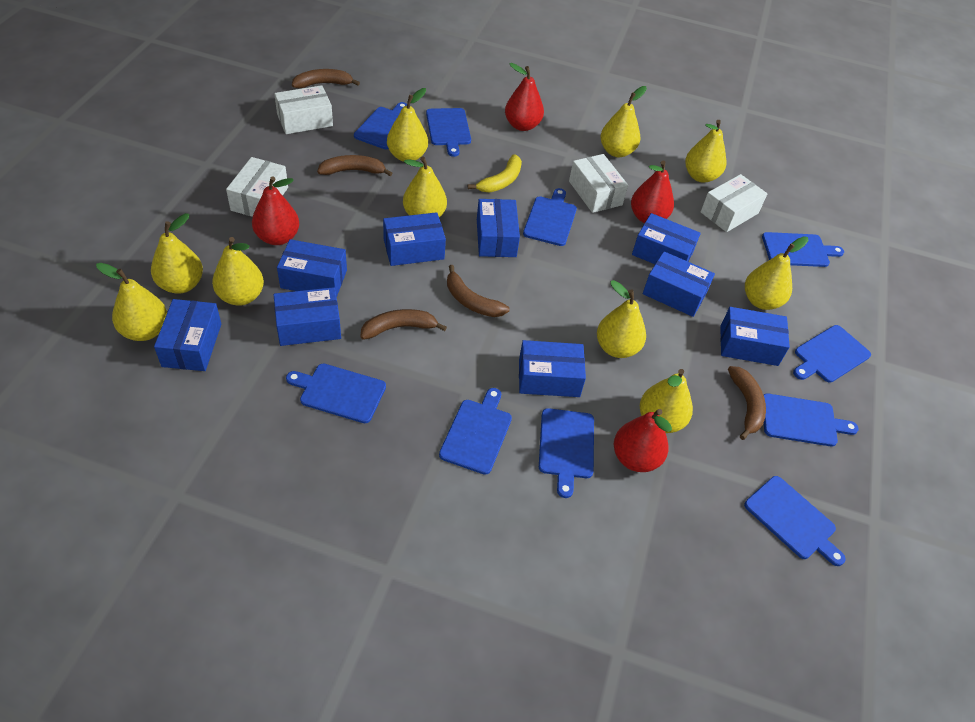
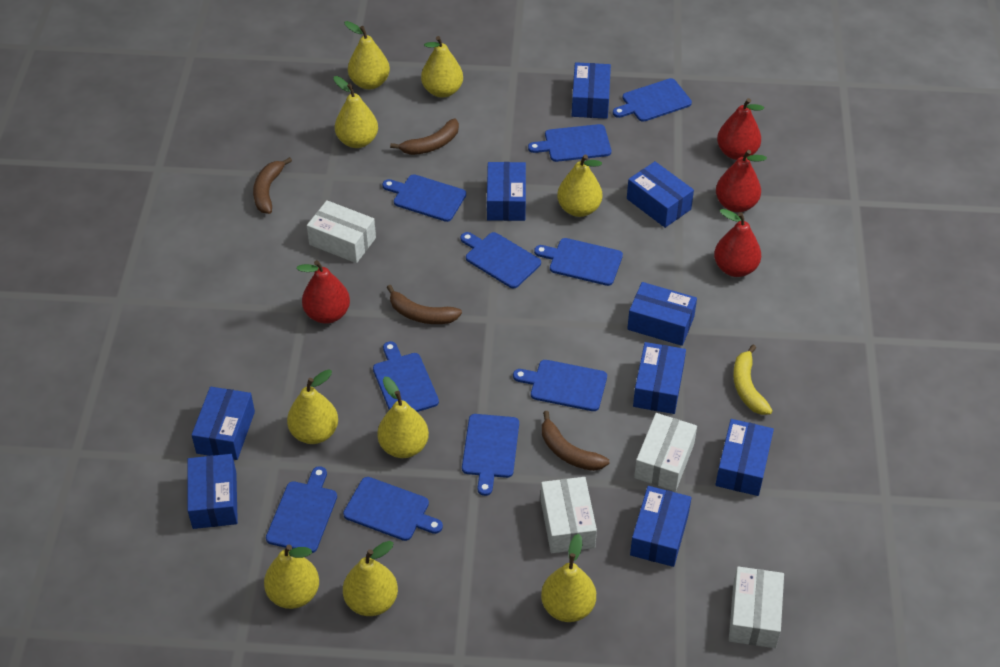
brown banana: 5 -> 4
yellow pear: 10 -> 9

